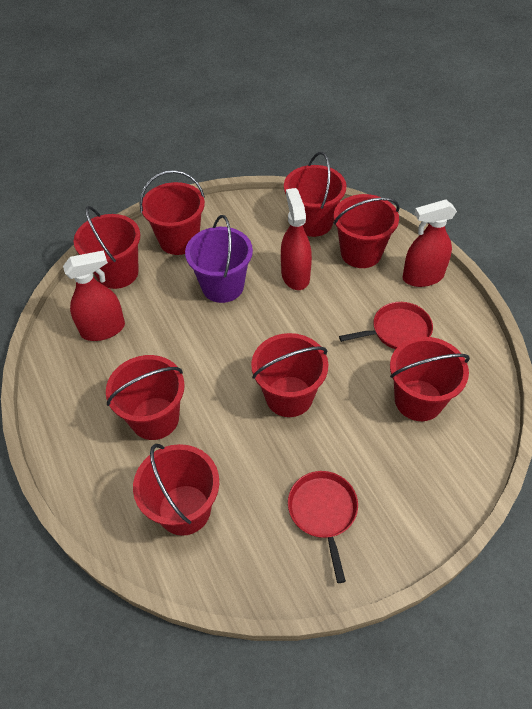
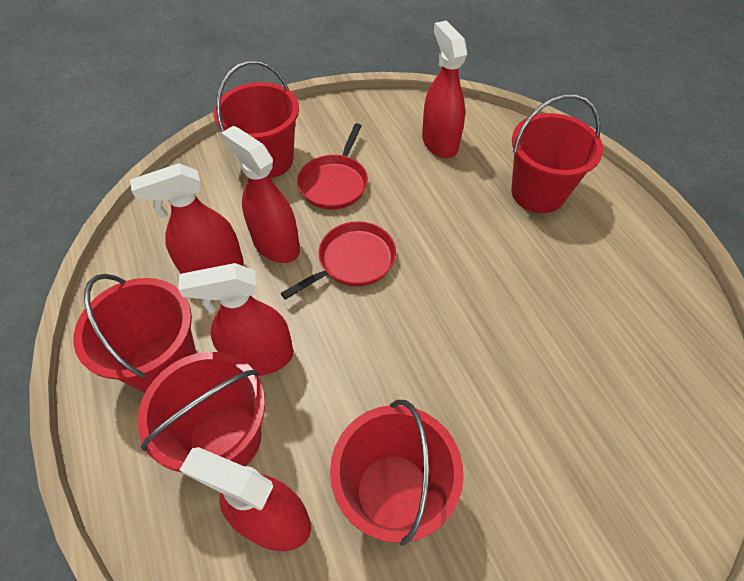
purple bucket: 1 -> 0
red bucket: 8 -> 5
red spray bottle: 3 -> 5

